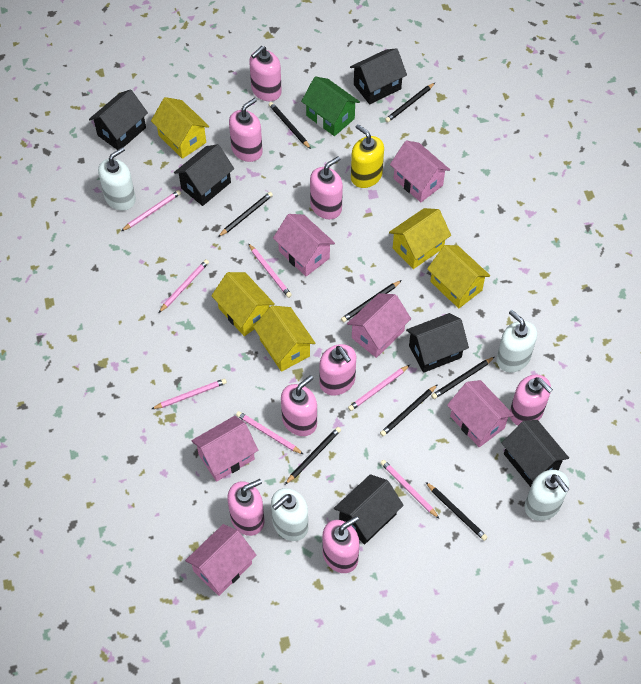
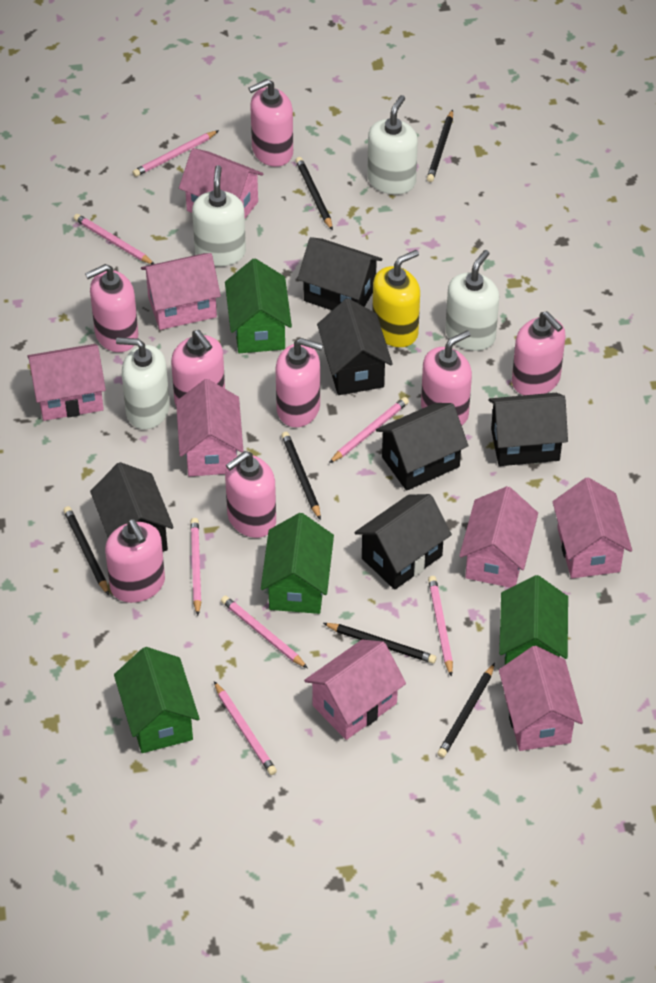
black pencil: 8 -> 6
green house: 1 -> 4
pink house: 6 -> 8
yellow house: 5 -> 0

